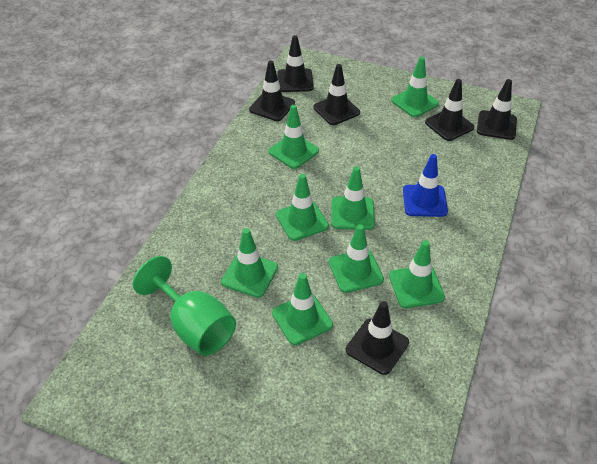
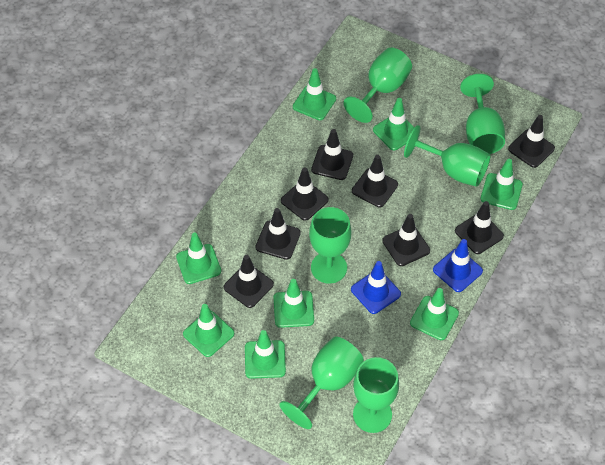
black traffic cone: 6 -> 8
blue traffic cone: 1 -> 2
green goblet: 1 -> 6

